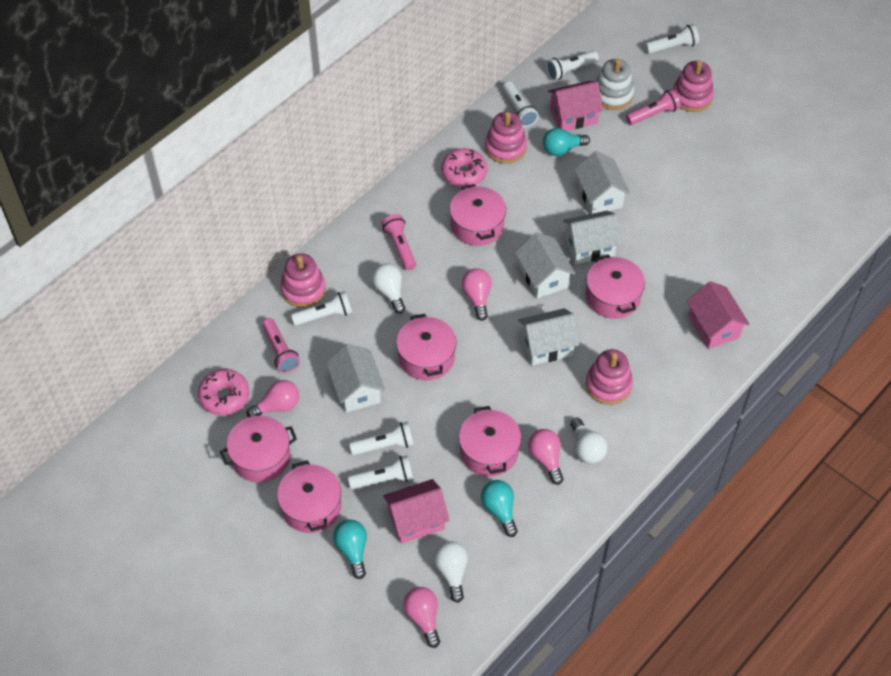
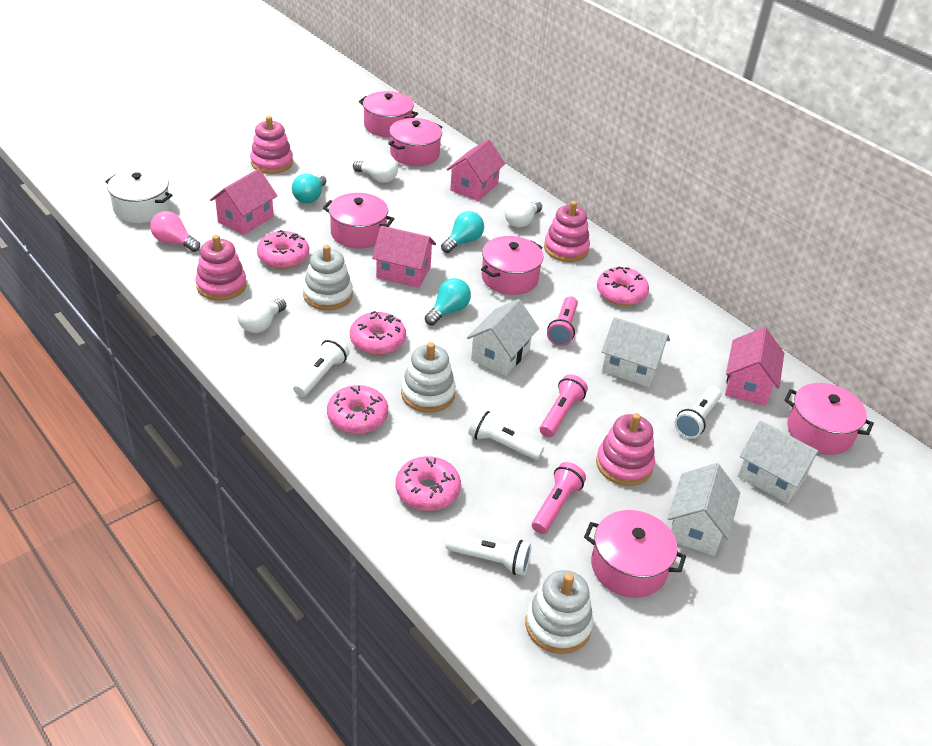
pink donut: 2 -> 5
pink house: 3 -> 4
pink light bulb: 4 -> 1
white flashlight: 6 -> 4
white house: 5 -> 4
white pot: 0 -> 1
white stacking toy: 1 -> 3

